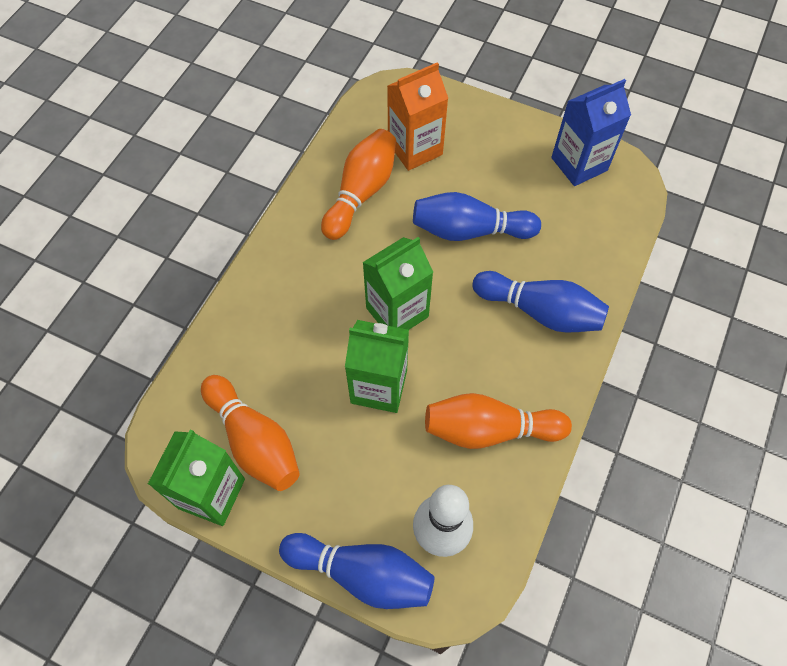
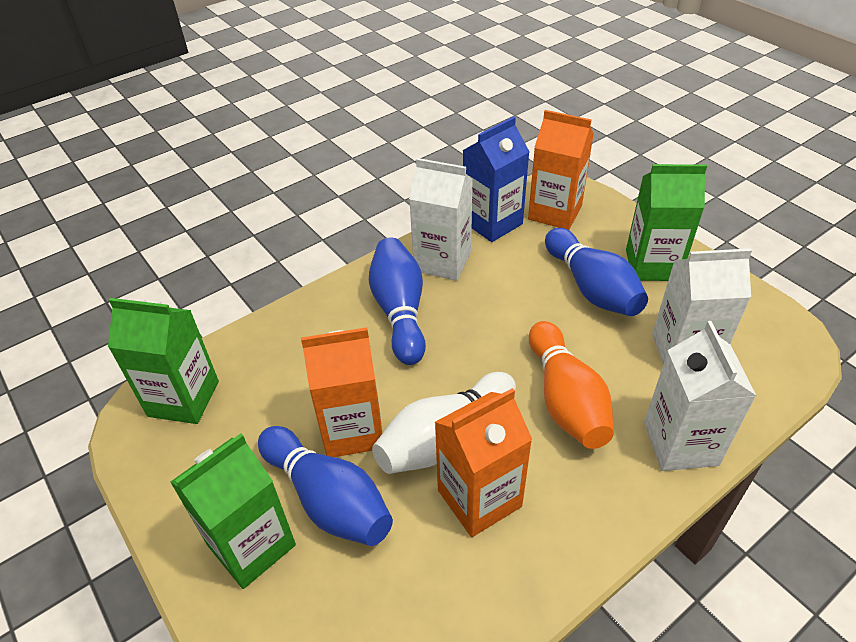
orange bowling pin: 3 -> 1
orange carton: 1 -> 3
white carton: 0 -> 3

